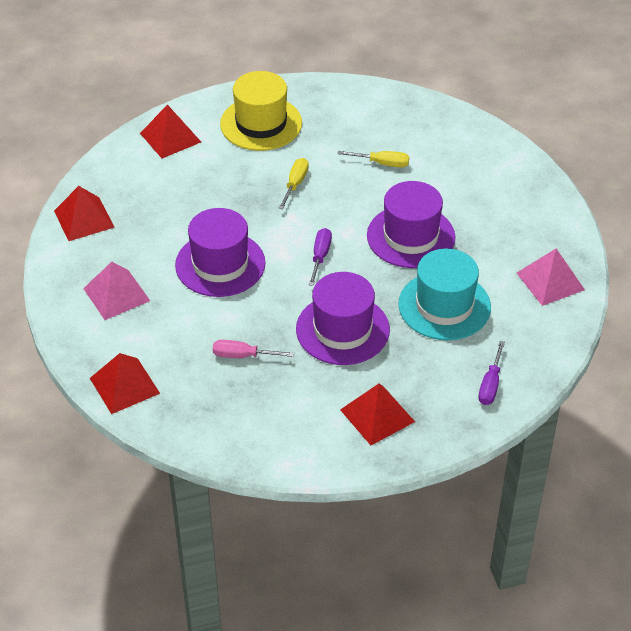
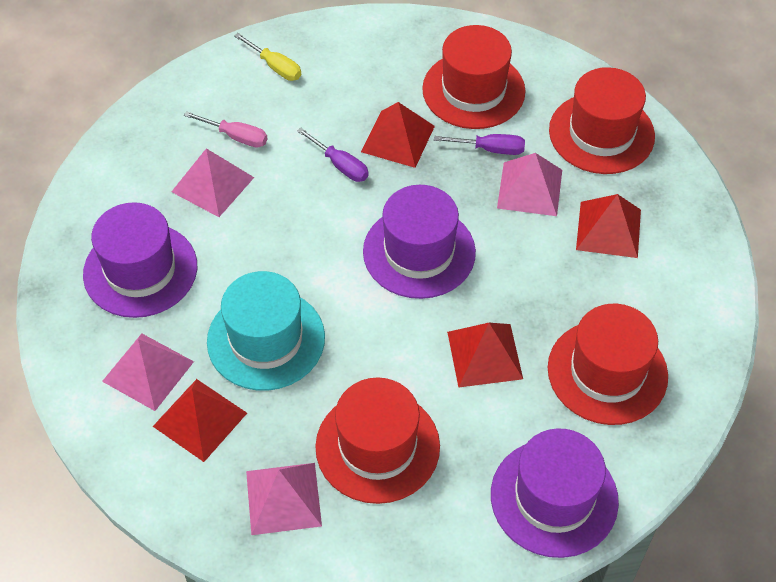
pink pyramid: 2 -> 4
red hat: 0 -> 4
yellow hat: 1 -> 0
yellow screwdriver: 2 -> 1

